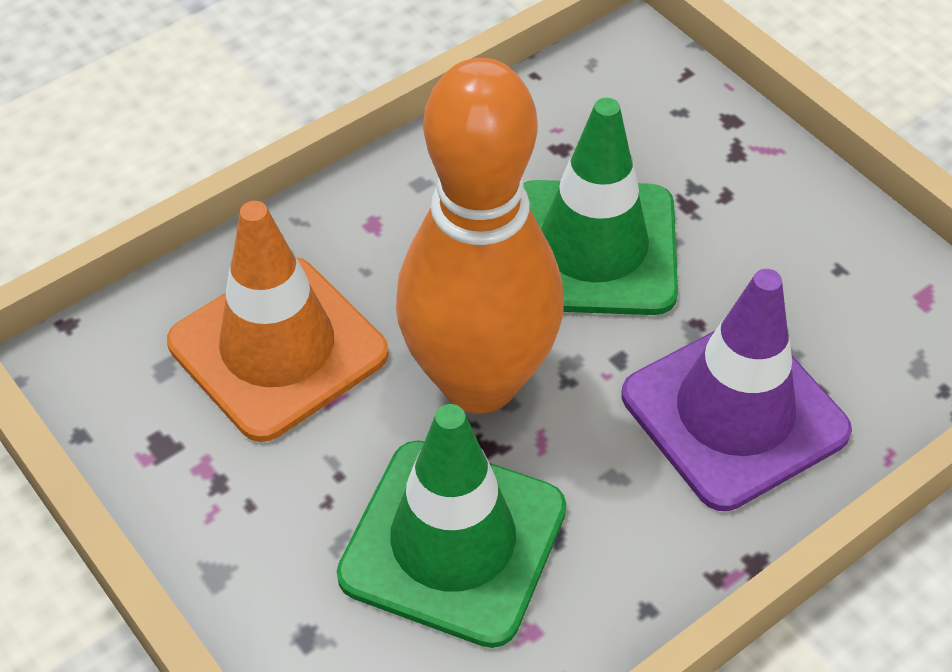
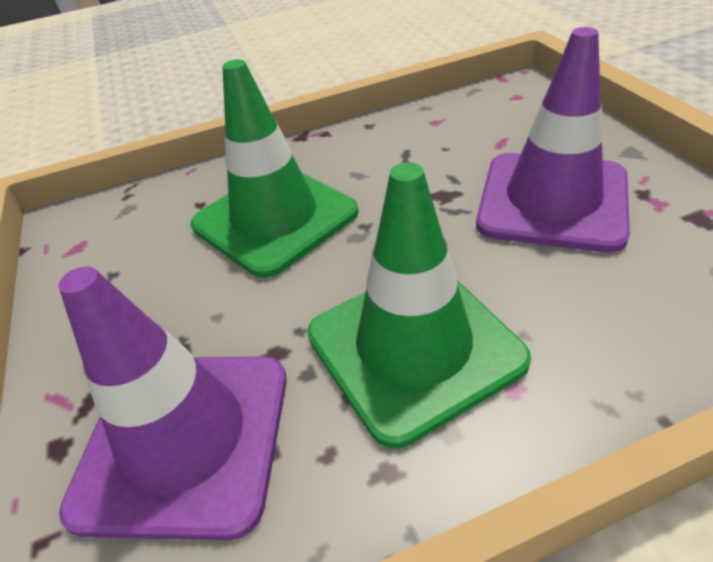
orange bowling pin: 1 -> 0
orange traffic cone: 1 -> 0
purple traffic cone: 1 -> 2

